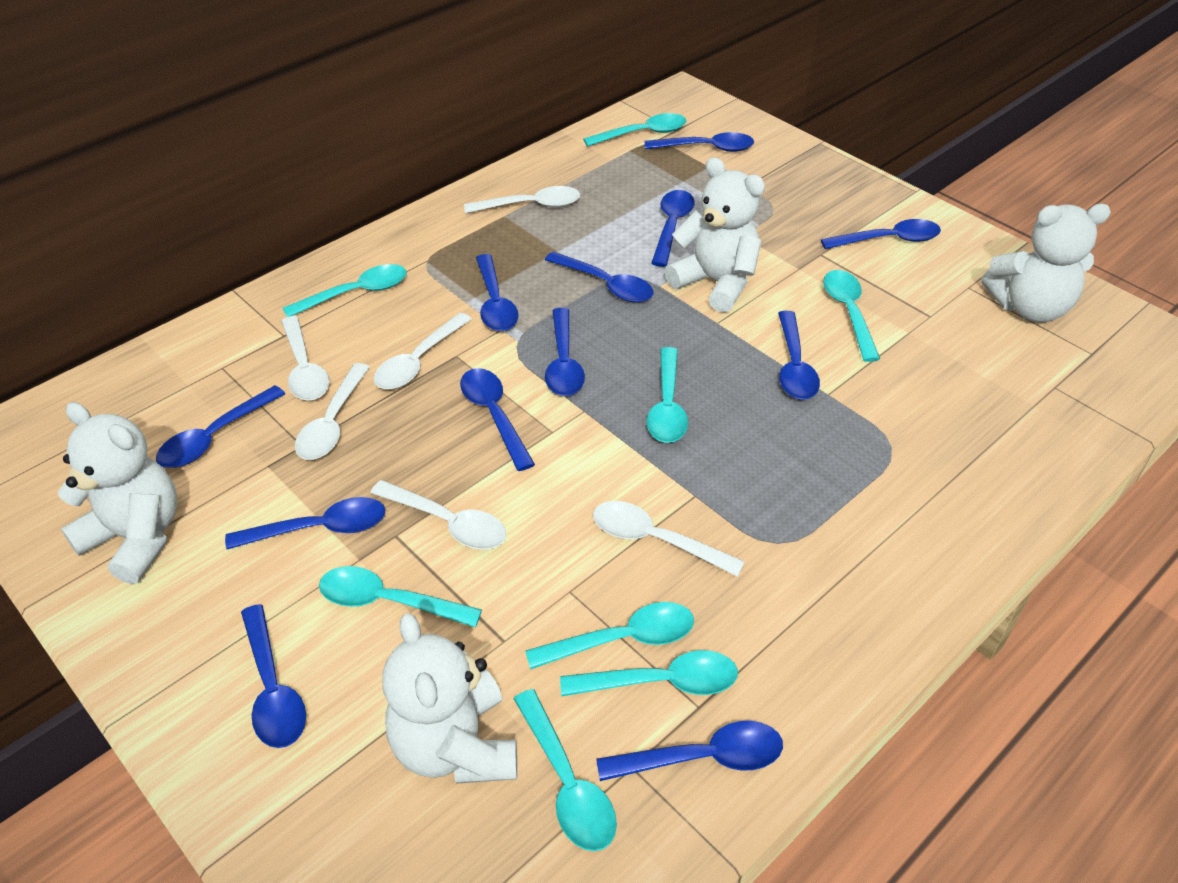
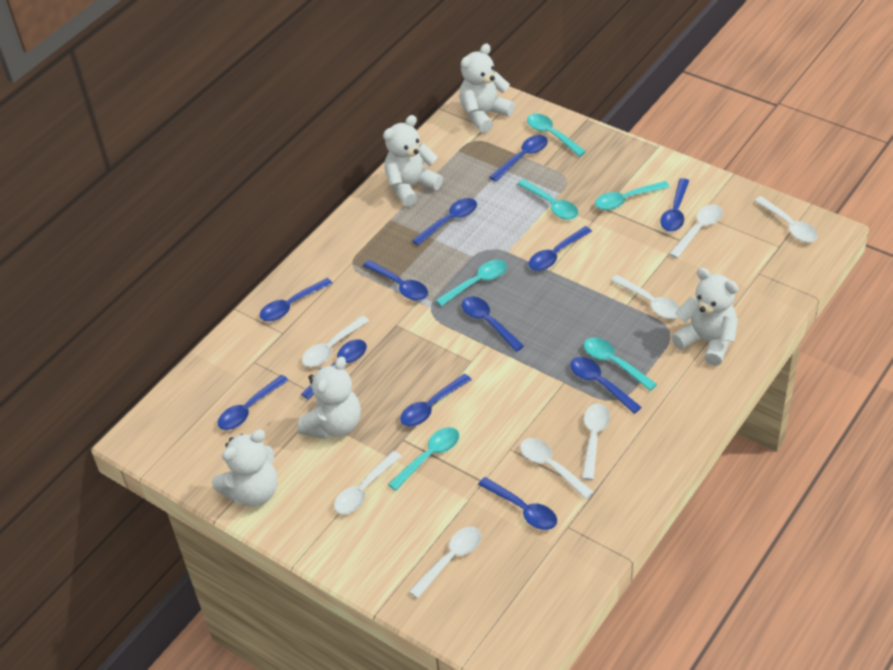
turquoise spoon: 8 -> 6
white spoon: 6 -> 8
white teddy bear: 4 -> 5

